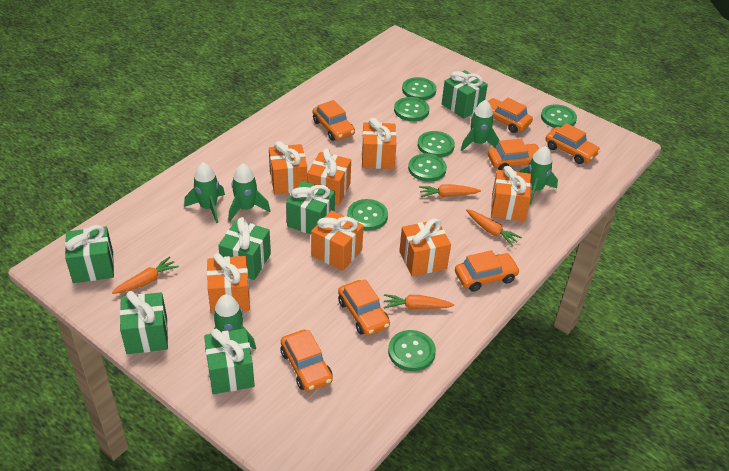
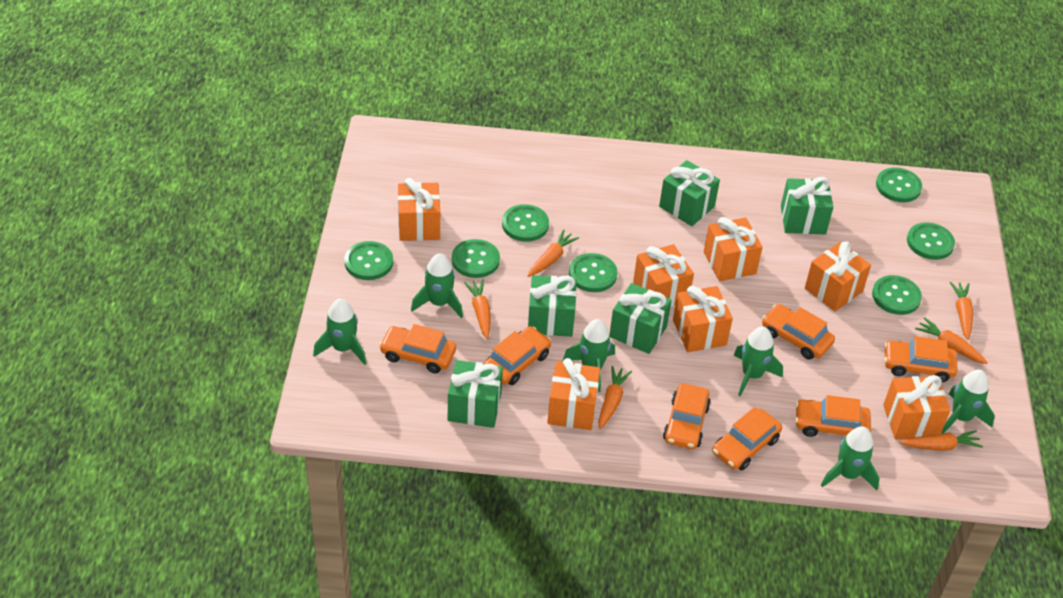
green gift: 6 -> 5
green rocket: 5 -> 6
orange carrot: 4 -> 6

